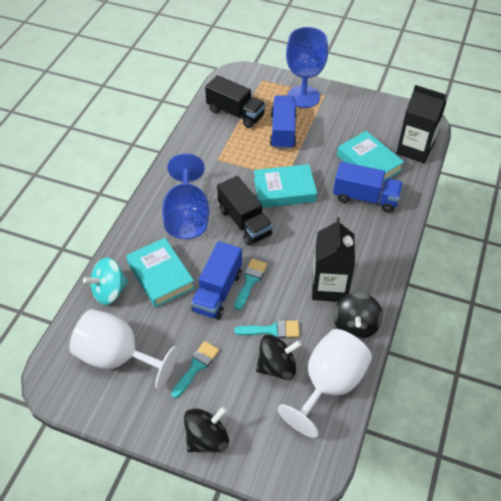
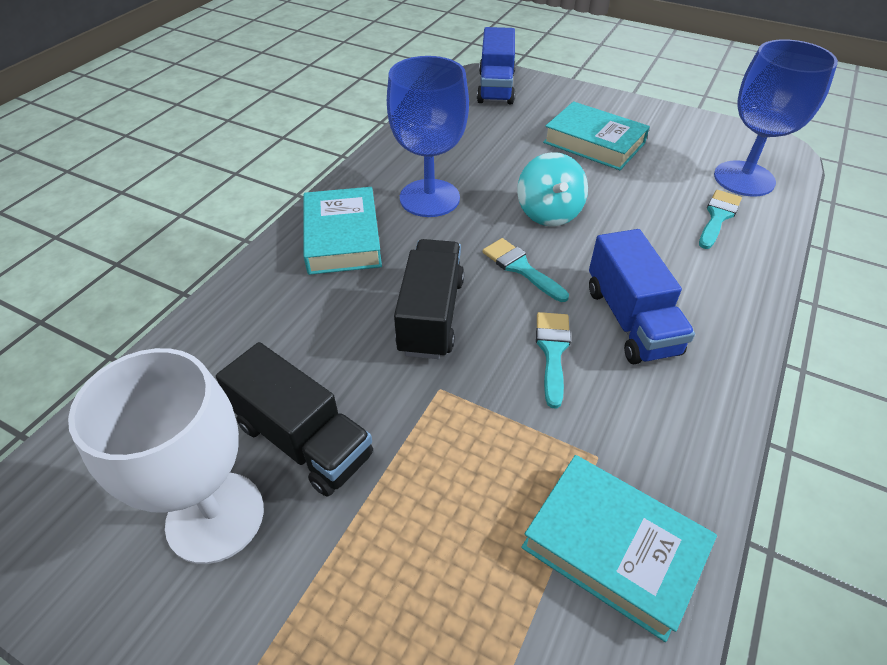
black carton: 2 -> 0
black spinning top: 3 -> 0
blue truck: 3 -> 2
white goblet: 2 -> 1

